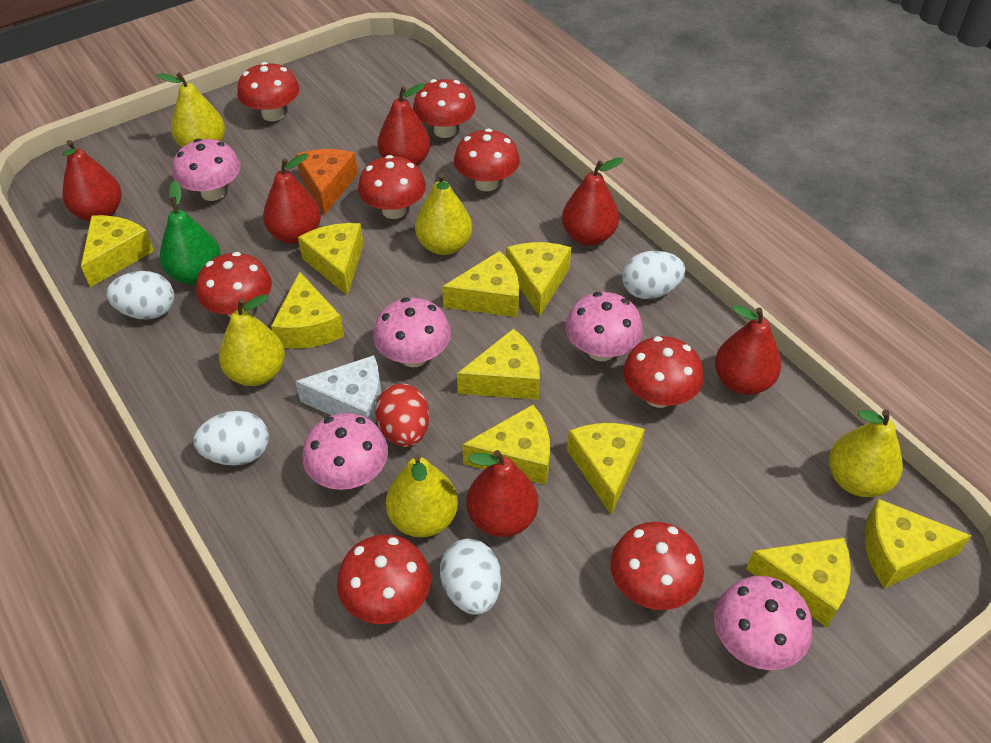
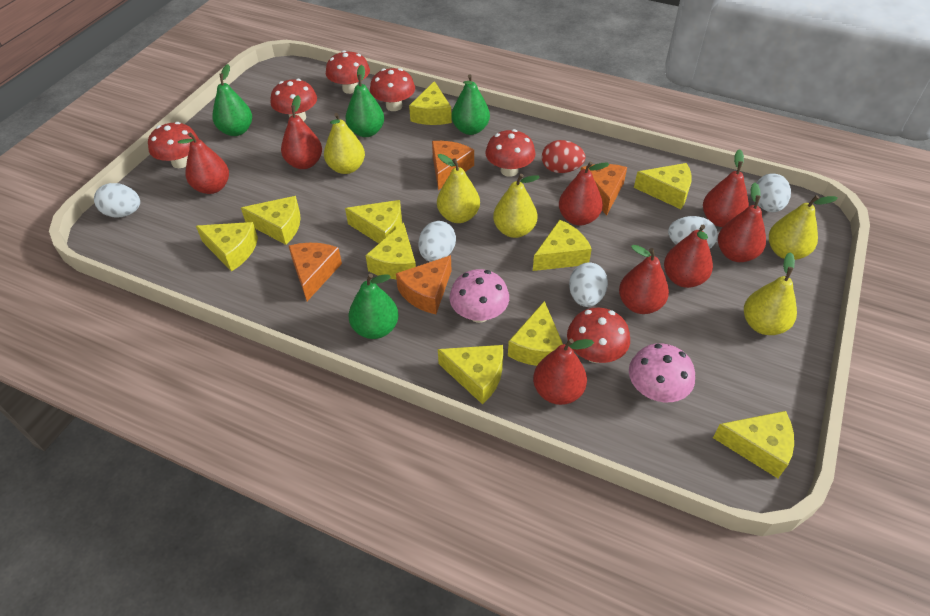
green pear: 1 -> 4
orange cheese: 1 -> 4
pink mushroom: 5 -> 2
red mushroom: 8 -> 6
red pear: 6 -> 8
white cheese: 1 -> 0
white egg: 4 -> 5

